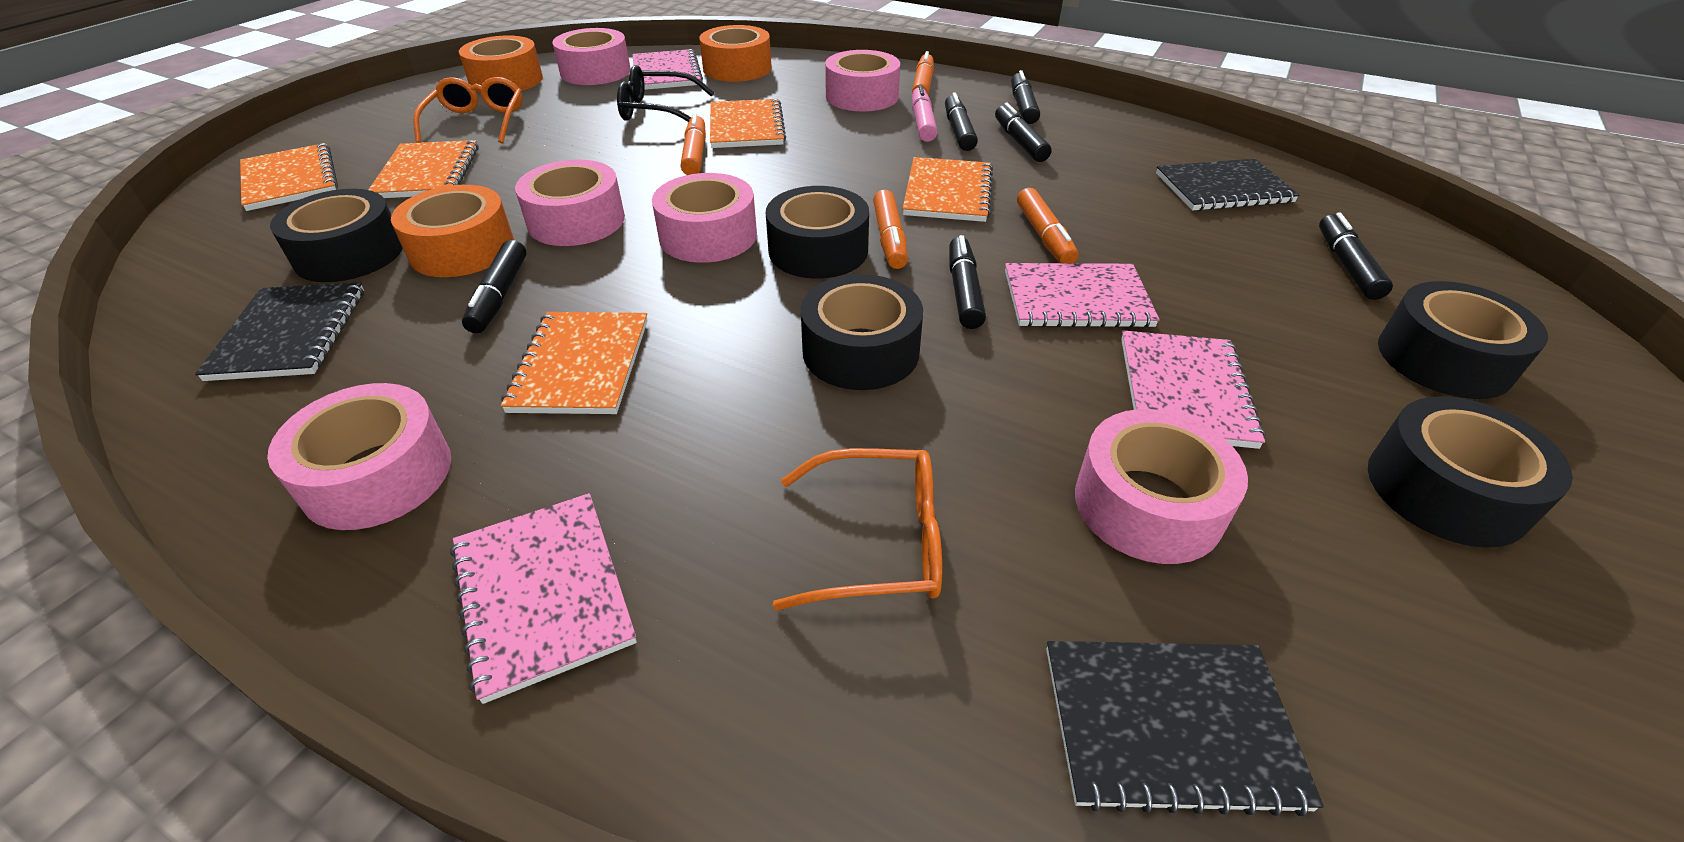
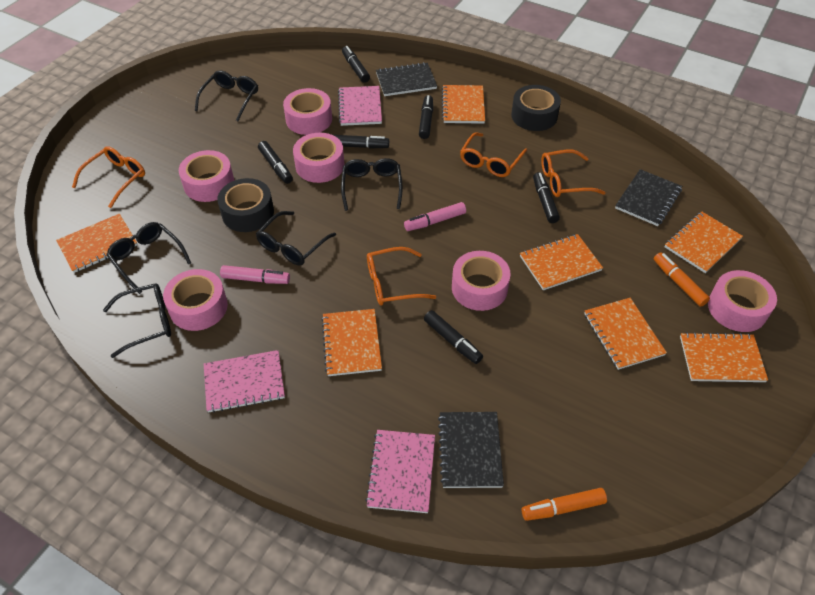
black glasses: 1 -> 5
black tape: 5 -> 2
orange glasses: 2 -> 4
orange marker: 4 -> 2
orange notebook: 5 -> 7
orange tape: 3 -> 0
pink marker: 1 -> 2
pink notebook: 4 -> 3

